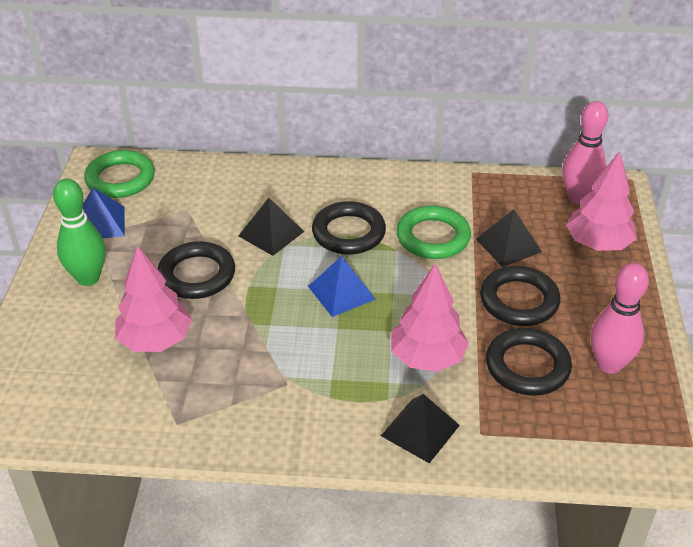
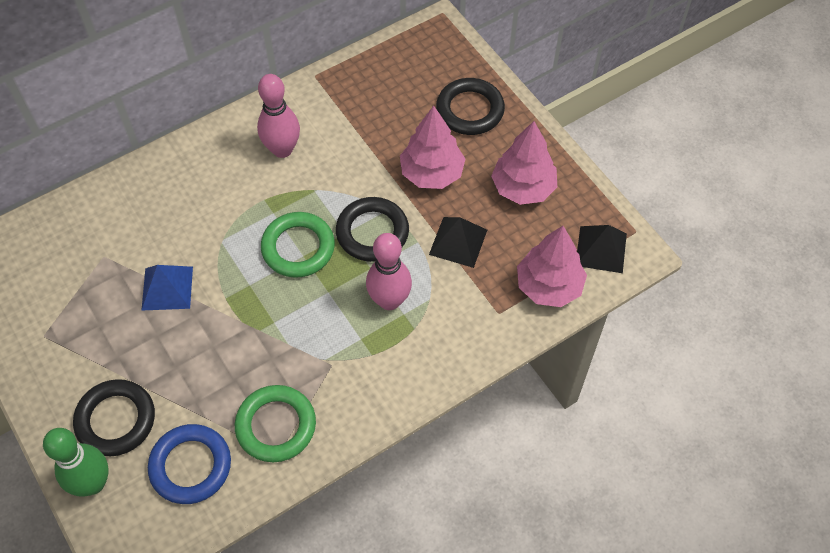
black pyramid: 3 -> 2
black ring: 4 -> 3
blue pyramid: 2 -> 1
blue ring: 0 -> 1

